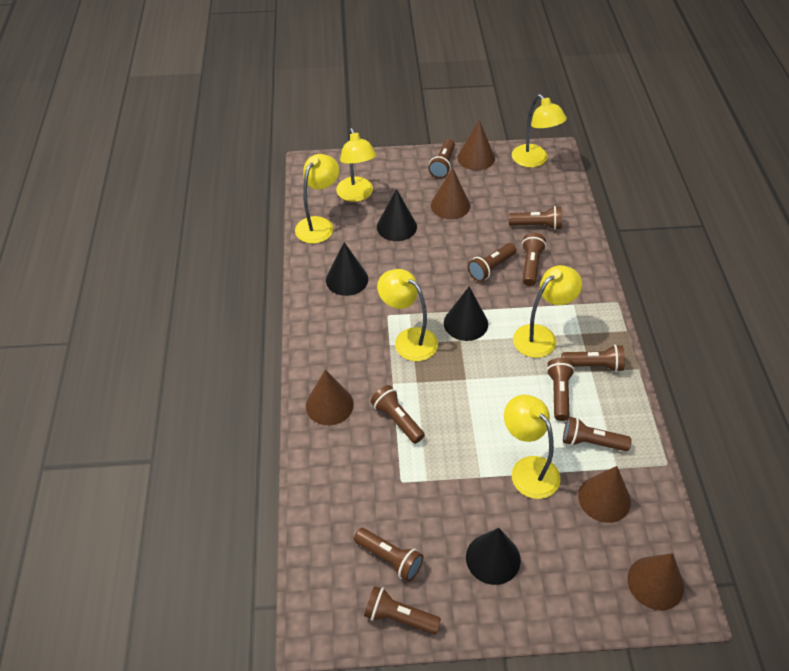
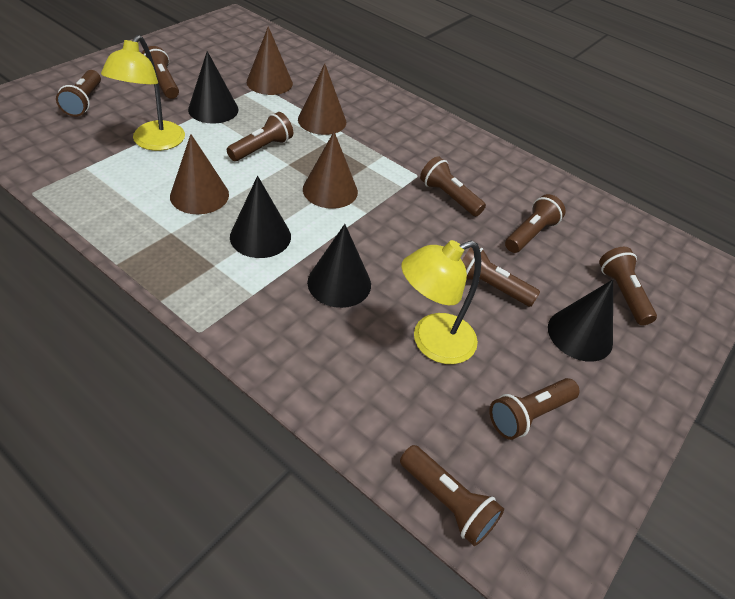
brown cone: 5 -> 4
brown flashlight: 10 -> 9
yellow lamp: 6 -> 2

